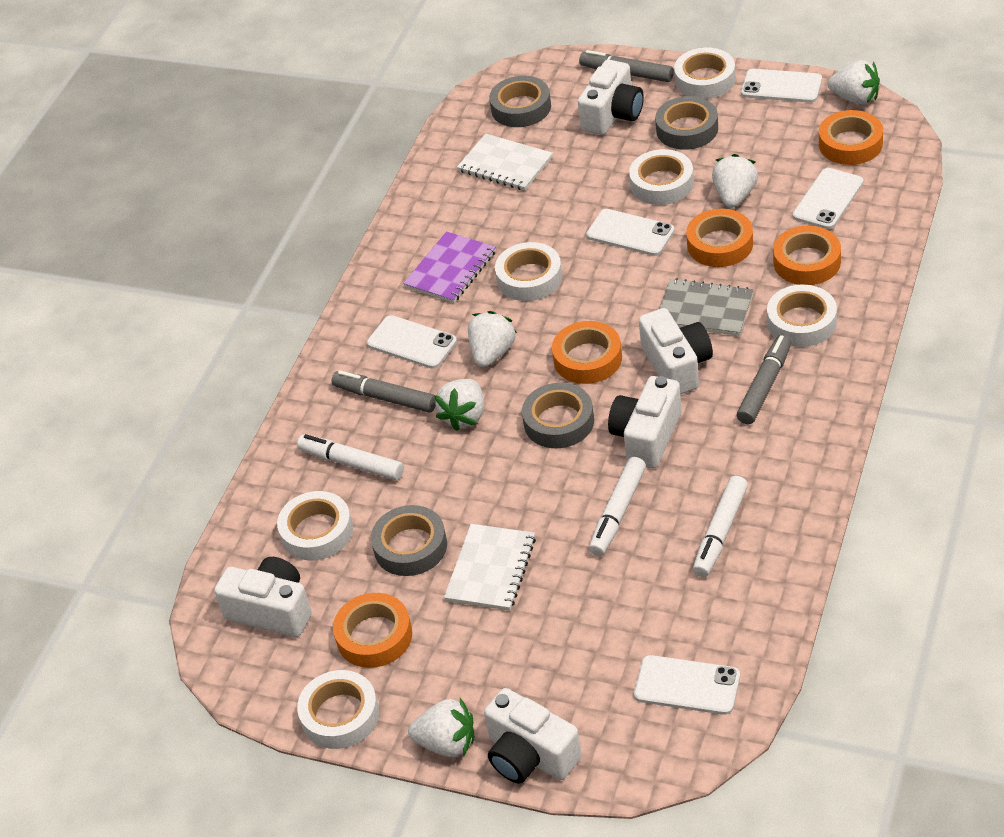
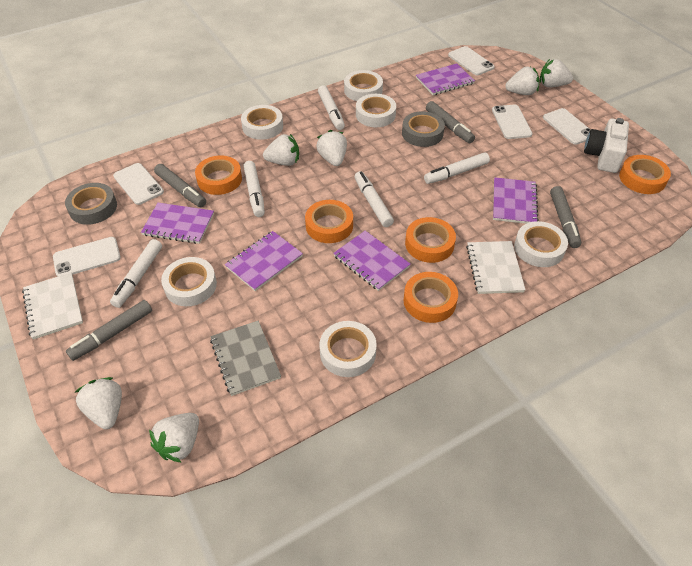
grey marker: 3 -> 4
grey tape: 4 -> 2
purple notebook: 1 -> 5
white camera: 5 -> 1
white marker: 3 -> 5
white strawberry: 5 -> 6

